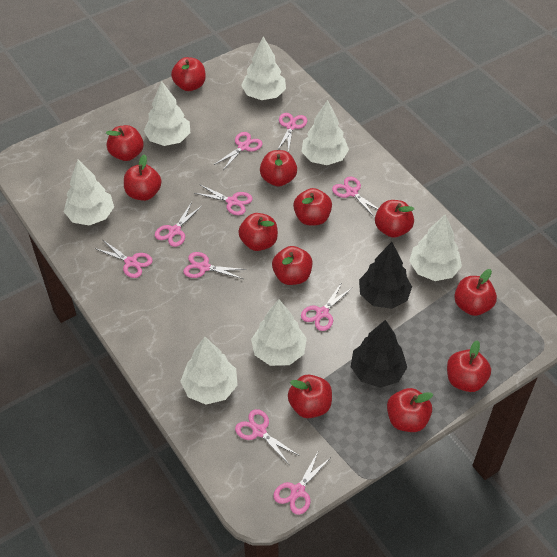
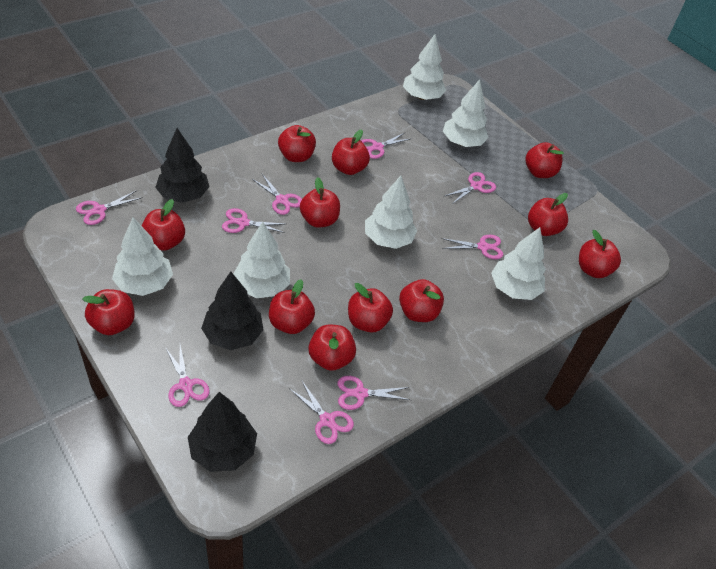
black tree: 2 -> 3
pink scissors: 10 -> 9
white tree: 7 -> 6

